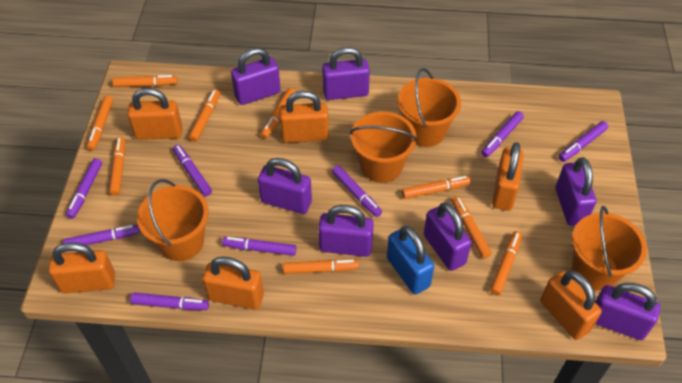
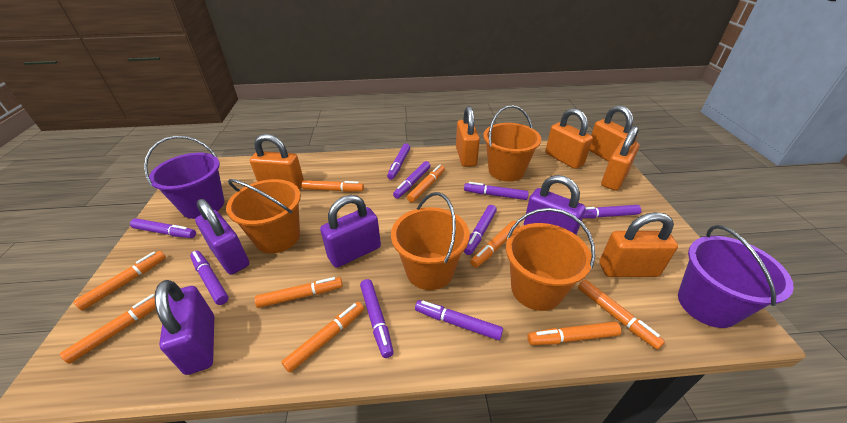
blue padlock: 1 -> 0
purple bucket: 0 -> 2
purple marker: 8 -> 9
purple padlock: 7 -> 4

